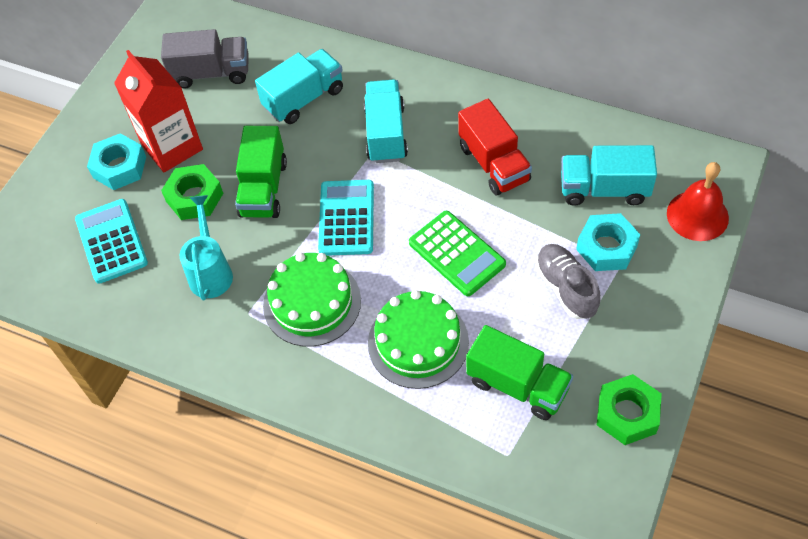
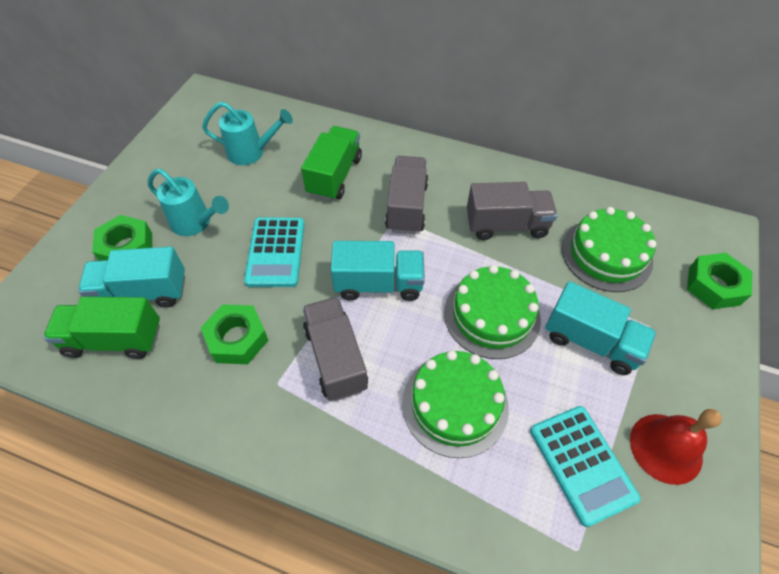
green cake: 2 -> 3
green calculator: 1 -> 0
green nut: 2 -> 3
grey shoe: 1 -> 0
grey truck: 1 -> 3
red carton: 1 -> 0
red truck: 1 -> 0
turquoise nut: 2 -> 0
turquoise watering can: 1 -> 2

